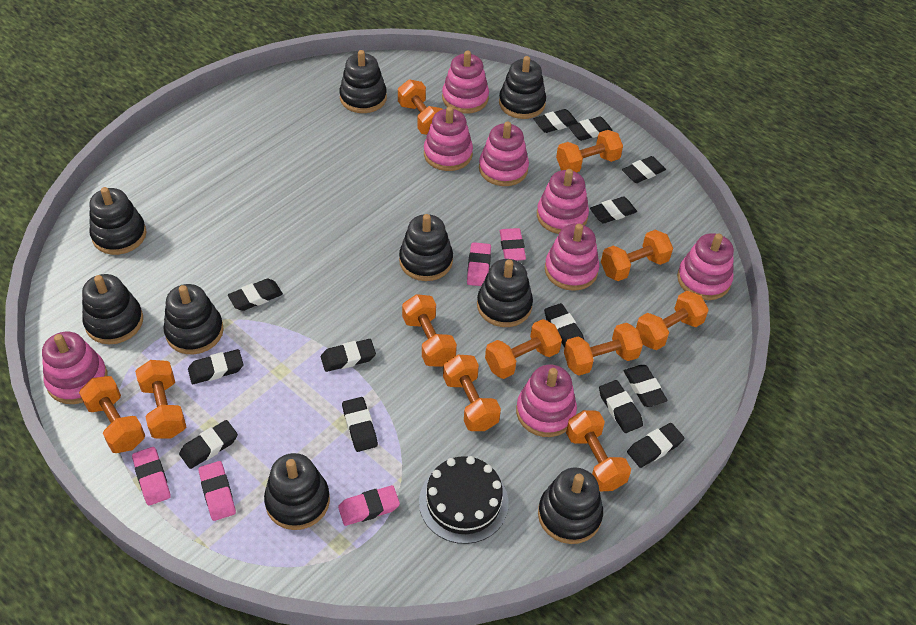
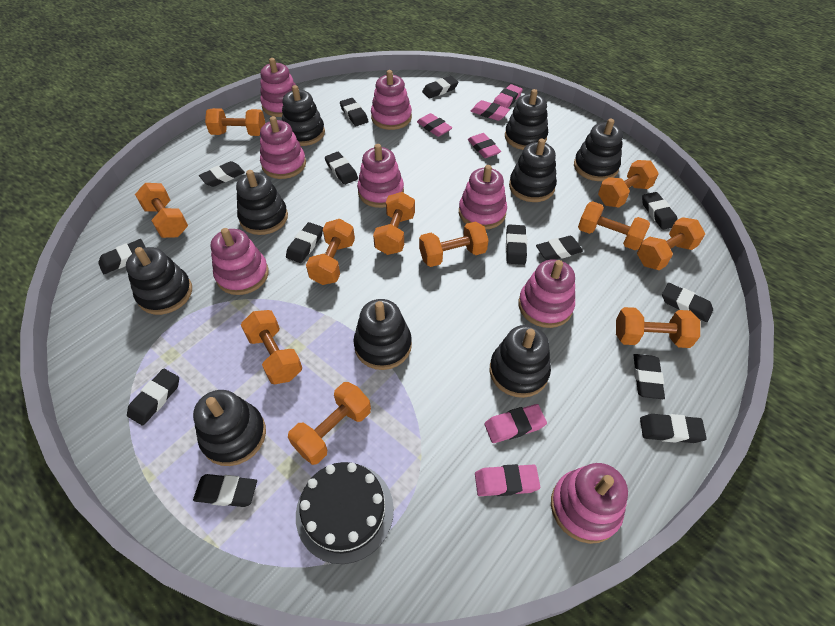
black eraser: 13 -> 14
pink eraser: 5 -> 6

